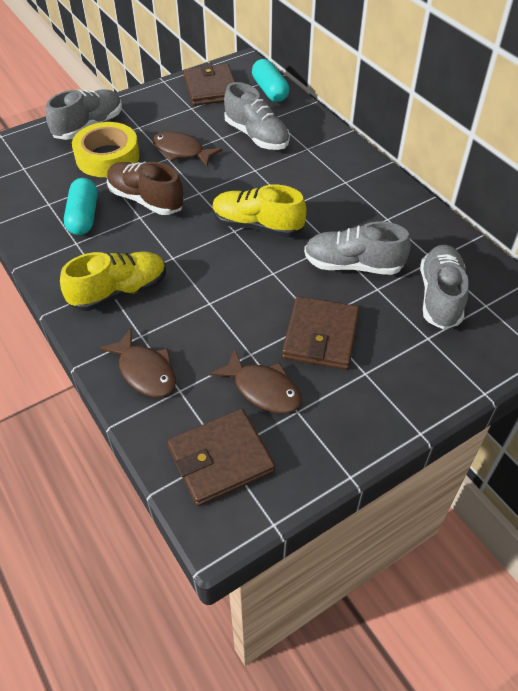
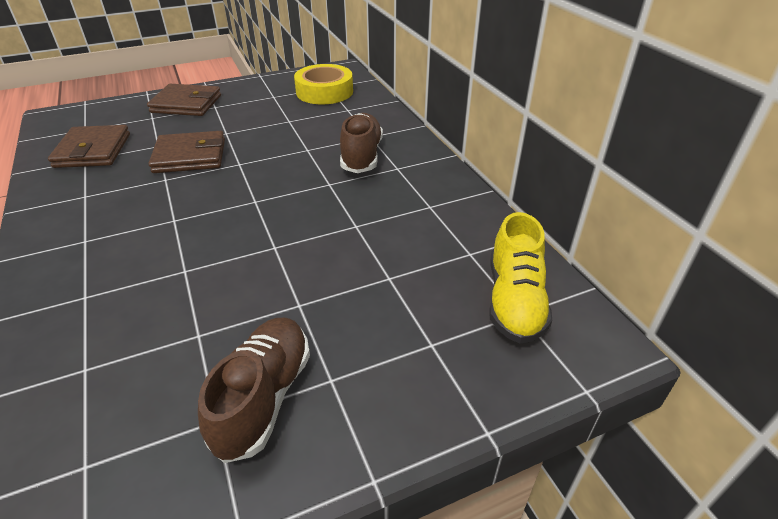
brown fish: 3 -> 0
brown shoe: 1 -> 2
grey shoe: 4 -> 0
turquoise capsule: 2 -> 0
yellow shoe: 2 -> 1

